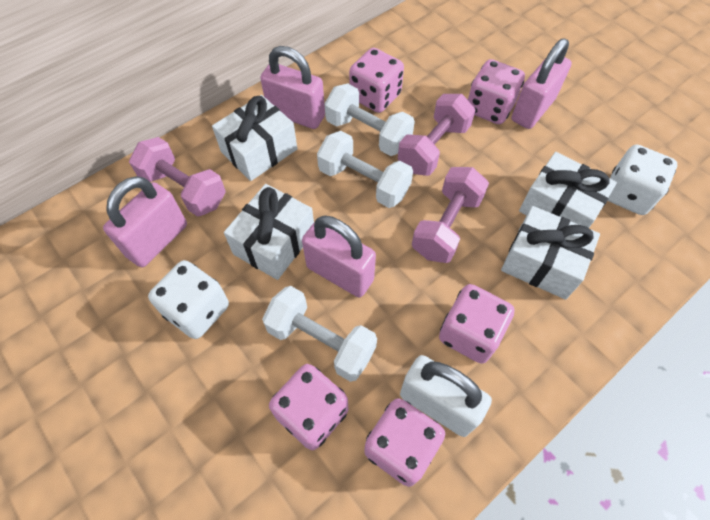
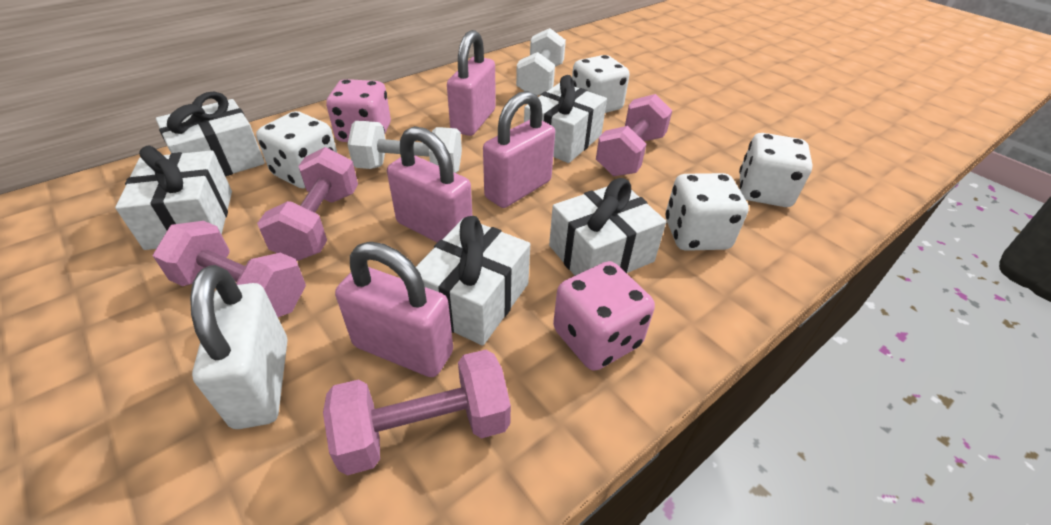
pink dice: 5 -> 2
pink dumbbell: 3 -> 4
white dice: 2 -> 4
white dumbbell: 3 -> 2
white gift: 4 -> 5

